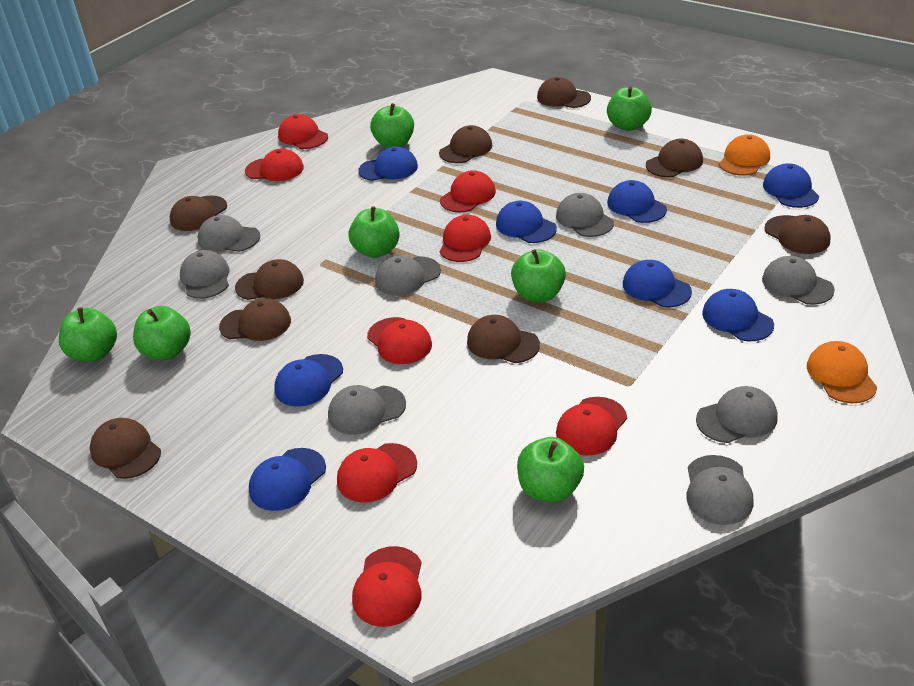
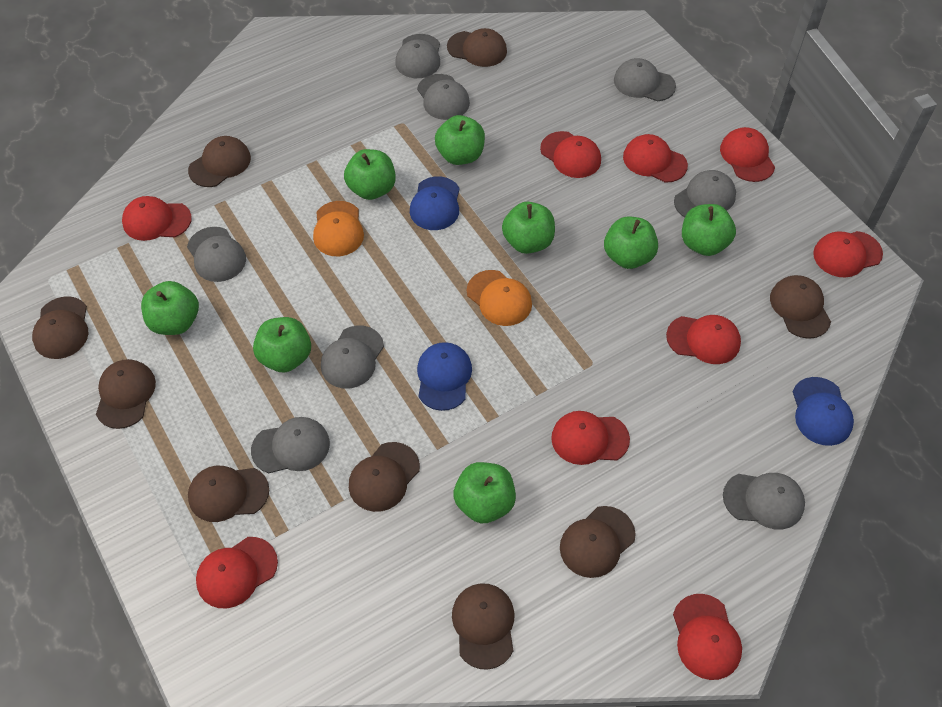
blue cap: 8 -> 3
green apple: 7 -> 8
red cap: 8 -> 9

